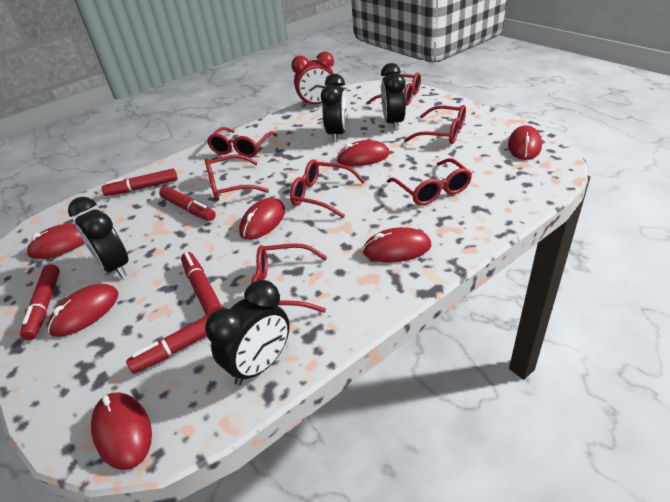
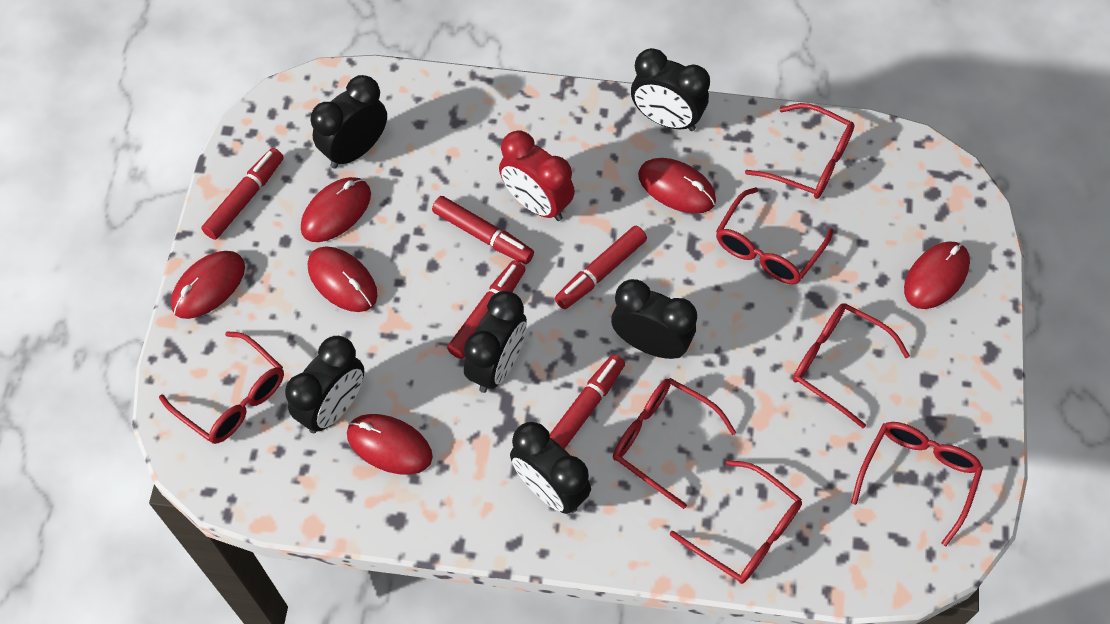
black clock: 4 -> 6
red mouse: 7 -> 6

